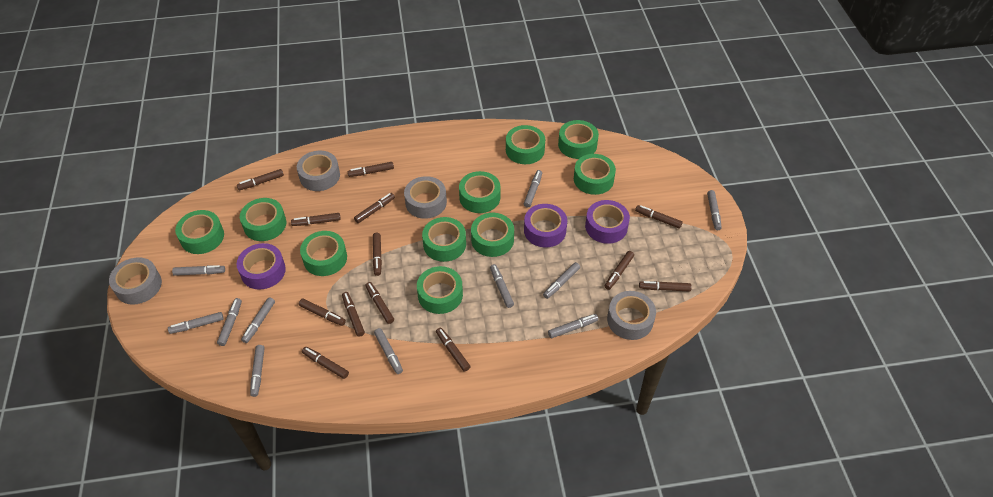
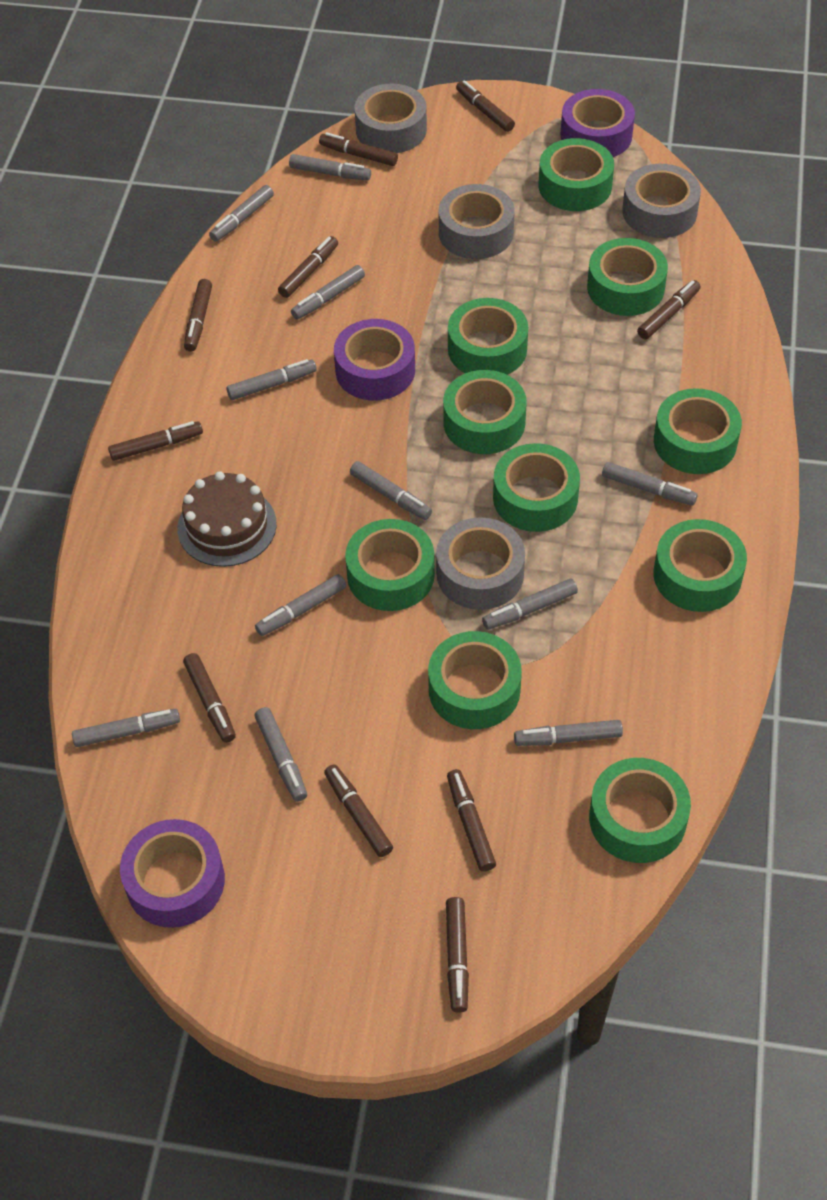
brown cake: 0 -> 1
brown marker: 13 -> 10

